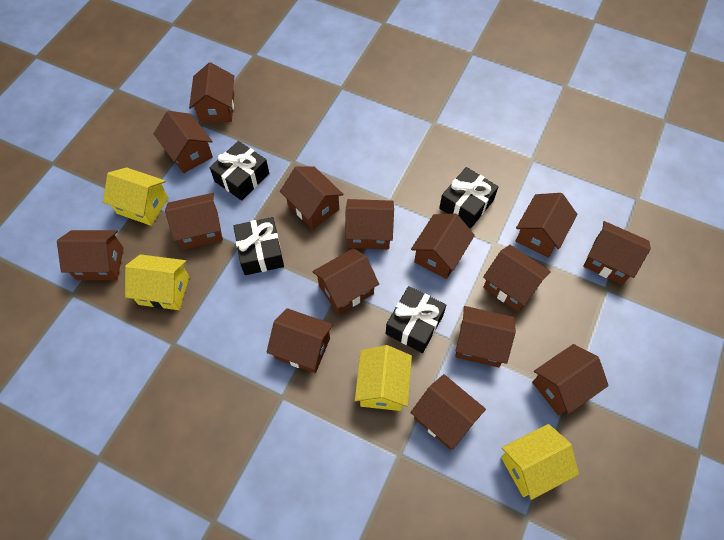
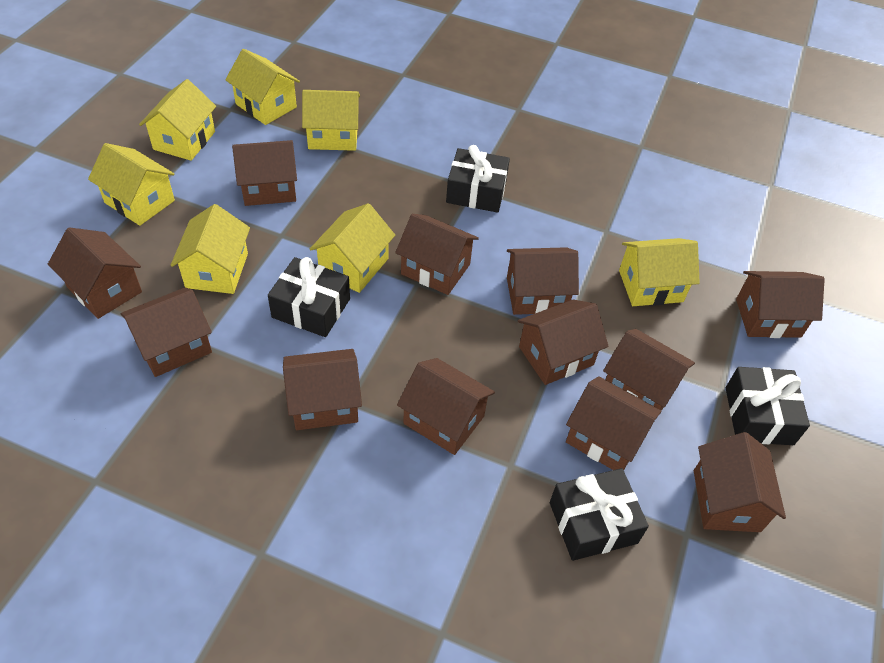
brown house: 15 -> 12
yellow house: 4 -> 7

